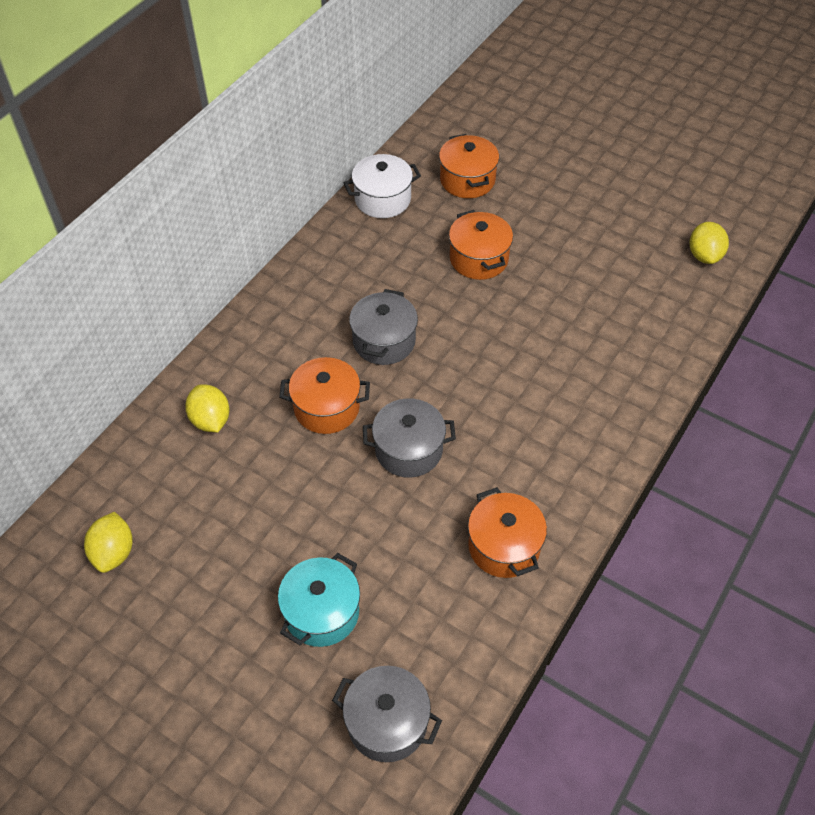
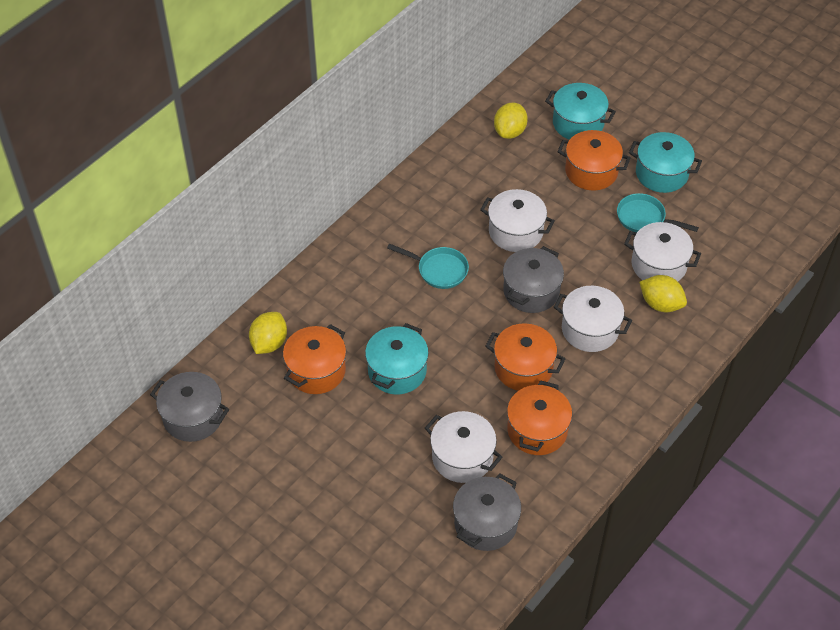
turquoise pan: 0 -> 2
turquoise pot: 1 -> 3
white pot: 1 -> 4

